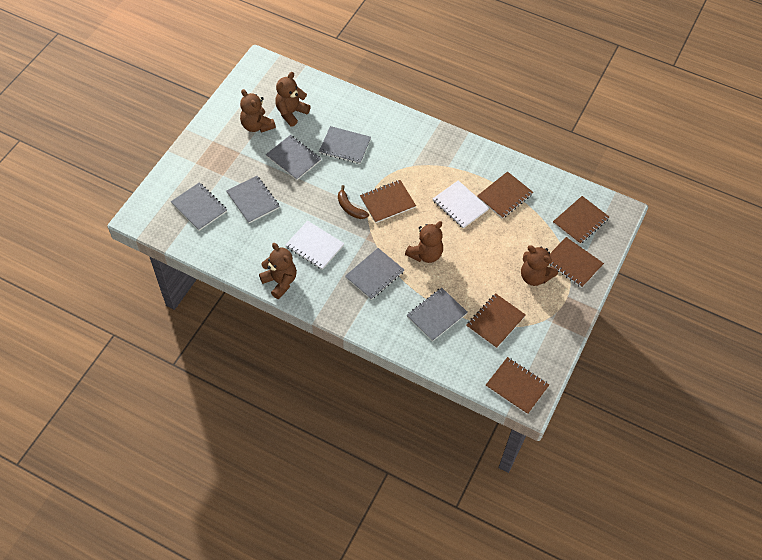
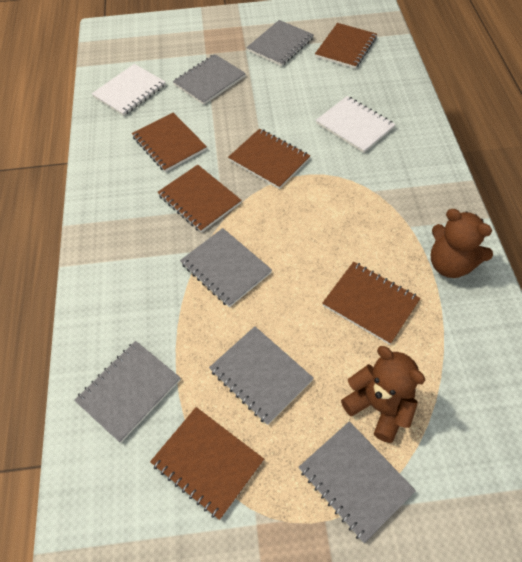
brown banana: 1 -> 0
brown teddy bear: 5 -> 2

